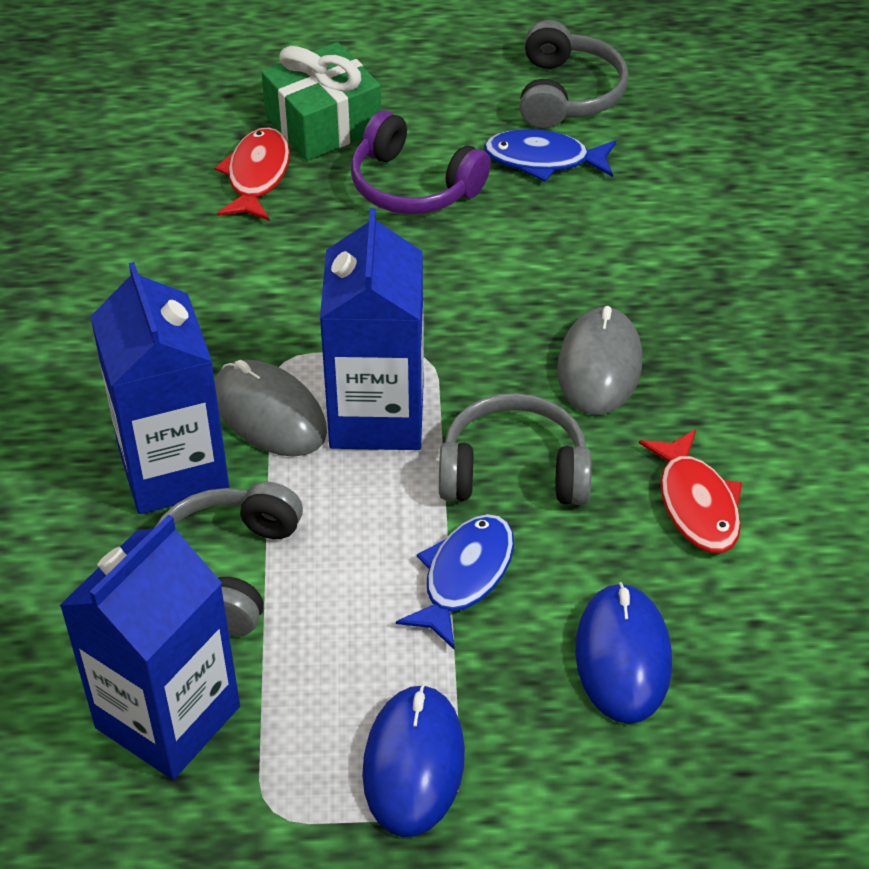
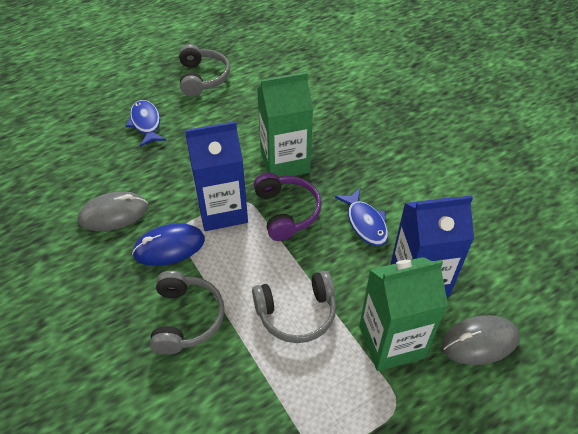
blue carton: 3 -> 2
blue mouse: 2 -> 1
green carton: 0 -> 2
green gift: 1 -> 0
red fish: 2 -> 0

